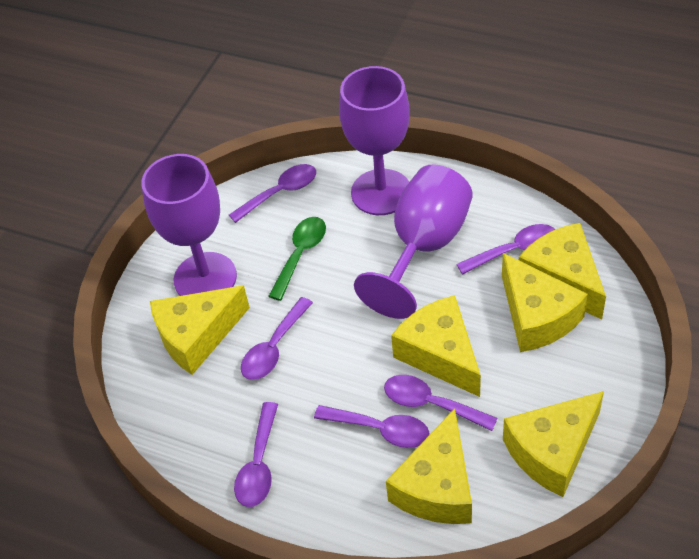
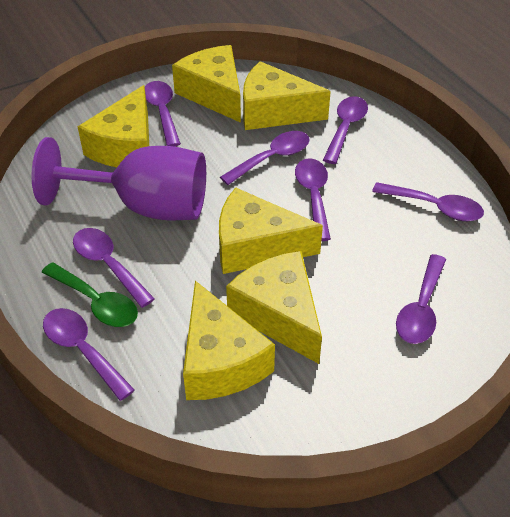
purple goblet: 3 -> 1
purple spoon: 6 -> 8

